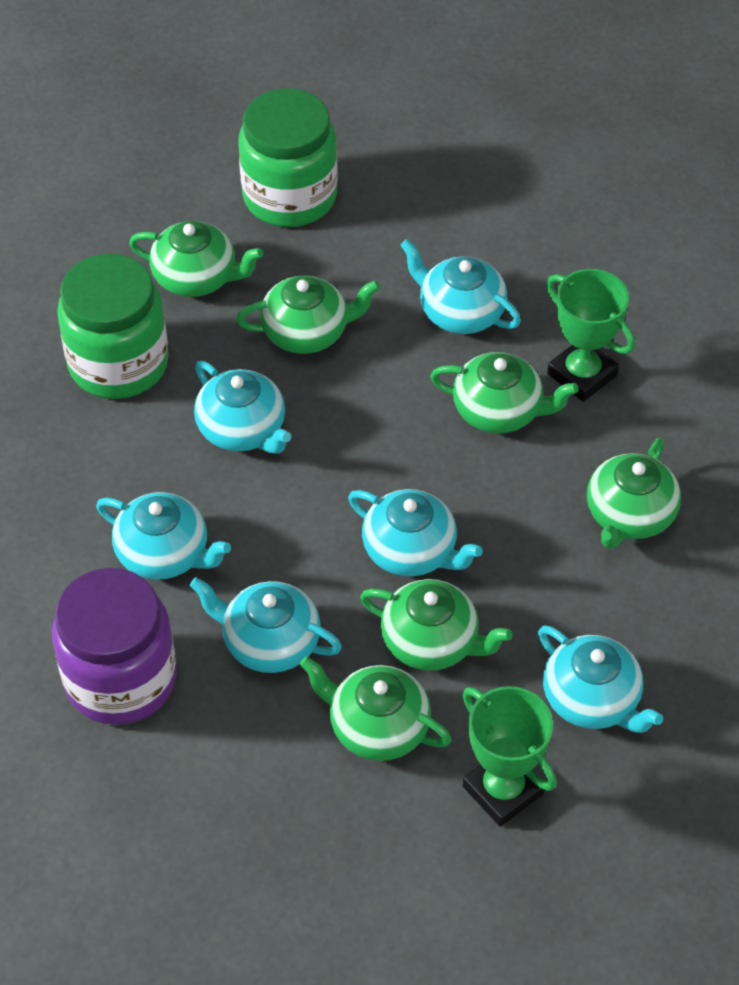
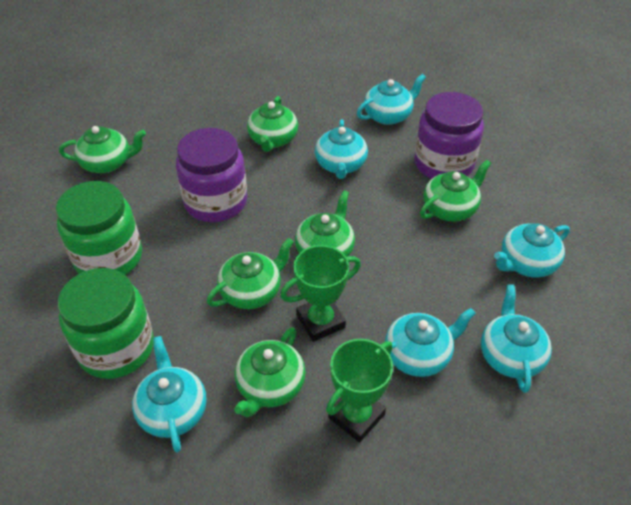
purple jar: 1 -> 2

